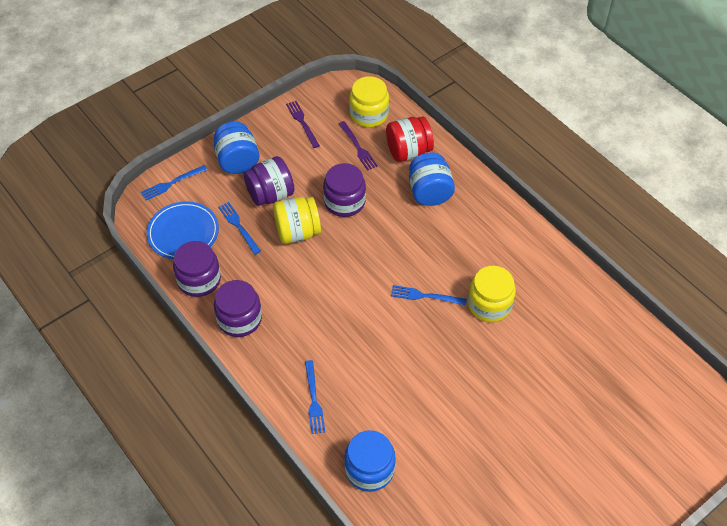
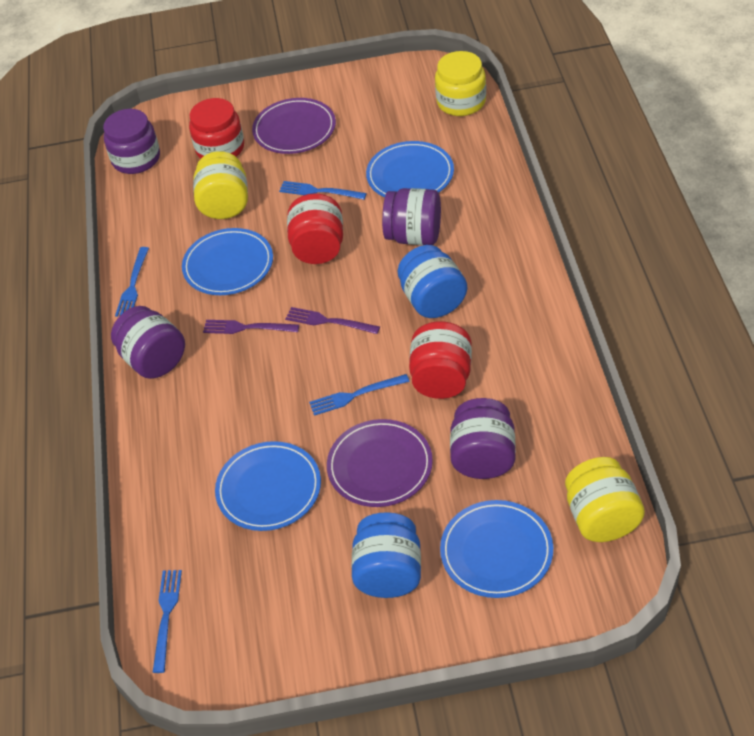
blue jar: 3 -> 2
blue plate: 1 -> 4
purple plate: 0 -> 2
red jar: 1 -> 3

